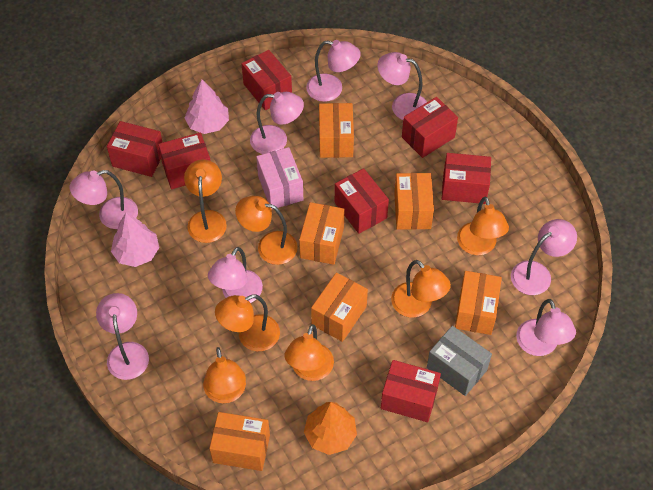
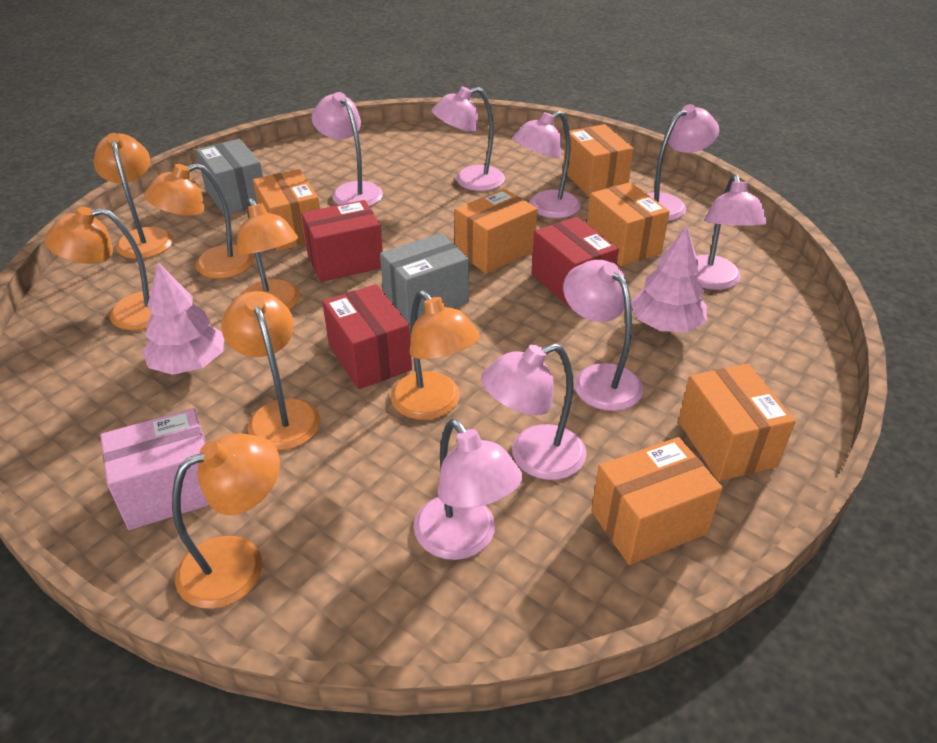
grey box: 1 -> 2
orange tree: 1 -> 0
red box: 7 -> 3

